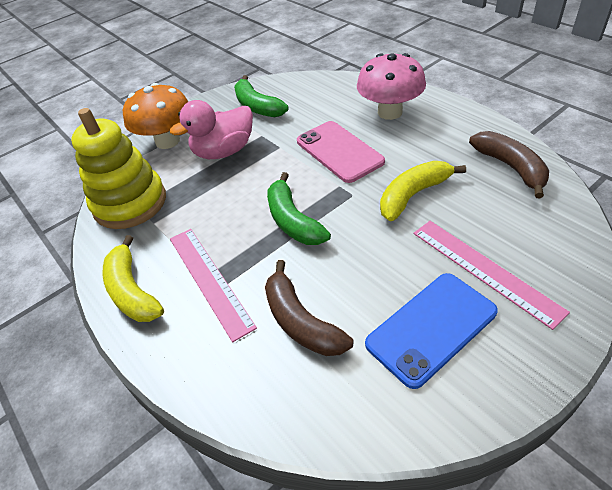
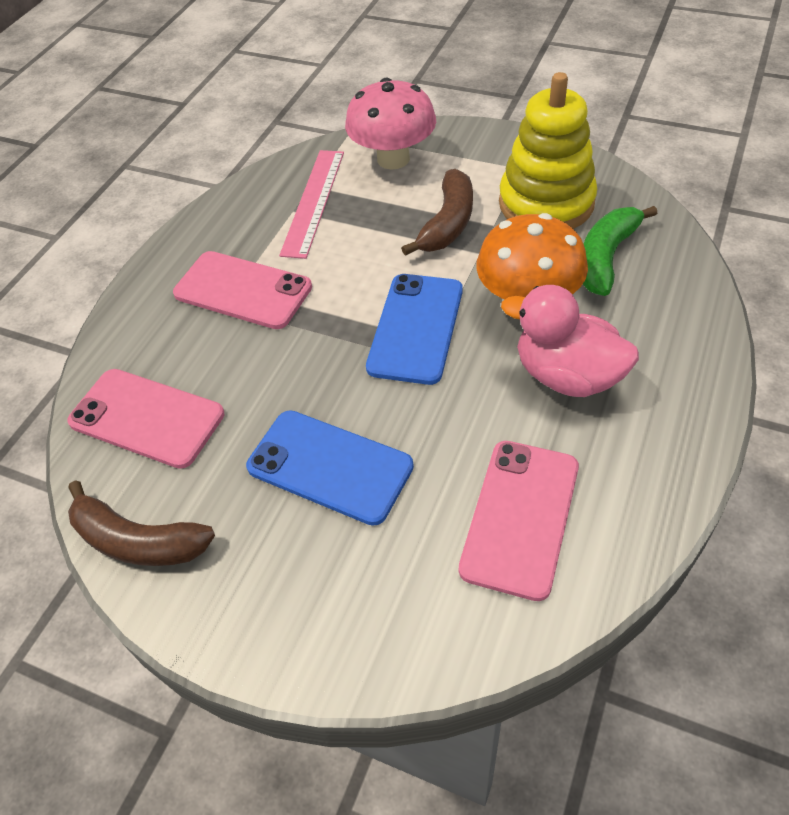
blue phone: 1 -> 2
green banana: 2 -> 1
pink phone: 1 -> 3
pink ruler: 2 -> 1
yellow banana: 2 -> 0

